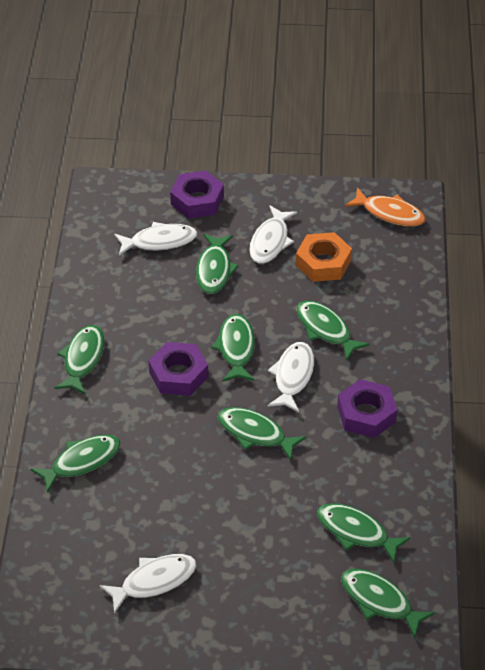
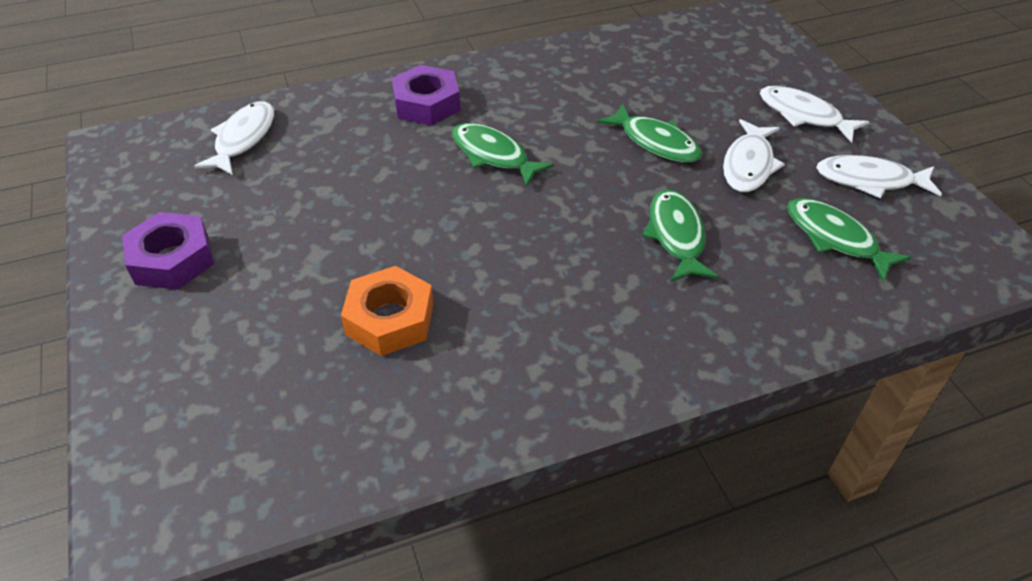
green fish: 8 -> 4
orange fish: 1 -> 0
purple nut: 3 -> 2

